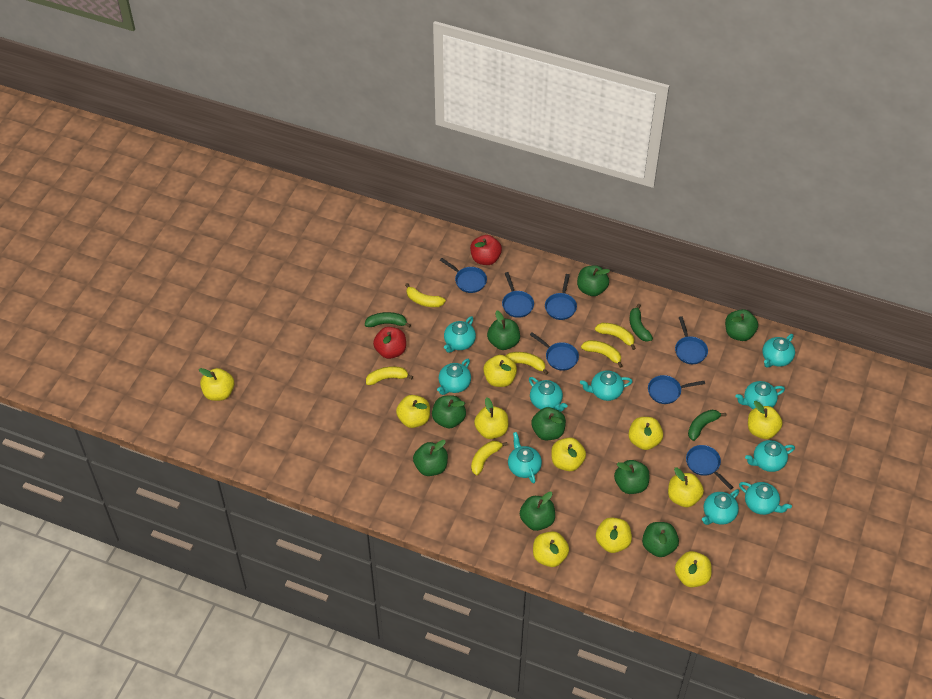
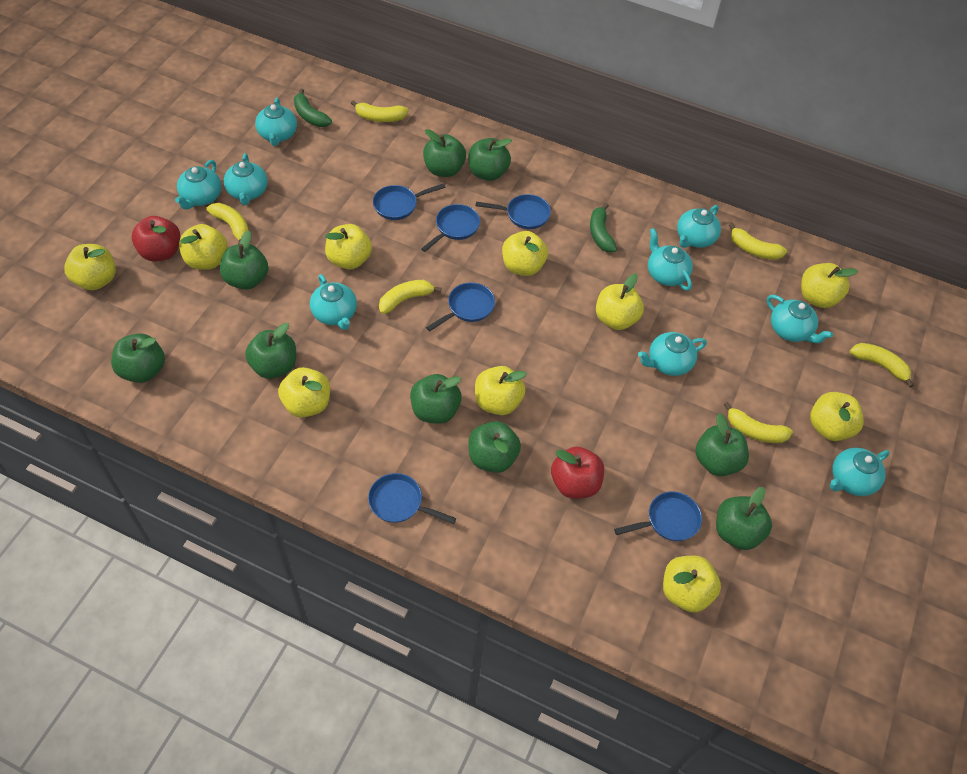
blue pan: 7 -> 6
green banana: 3 -> 2
turquoise teapot: 10 -> 9
yellow apple: 11 -> 10

